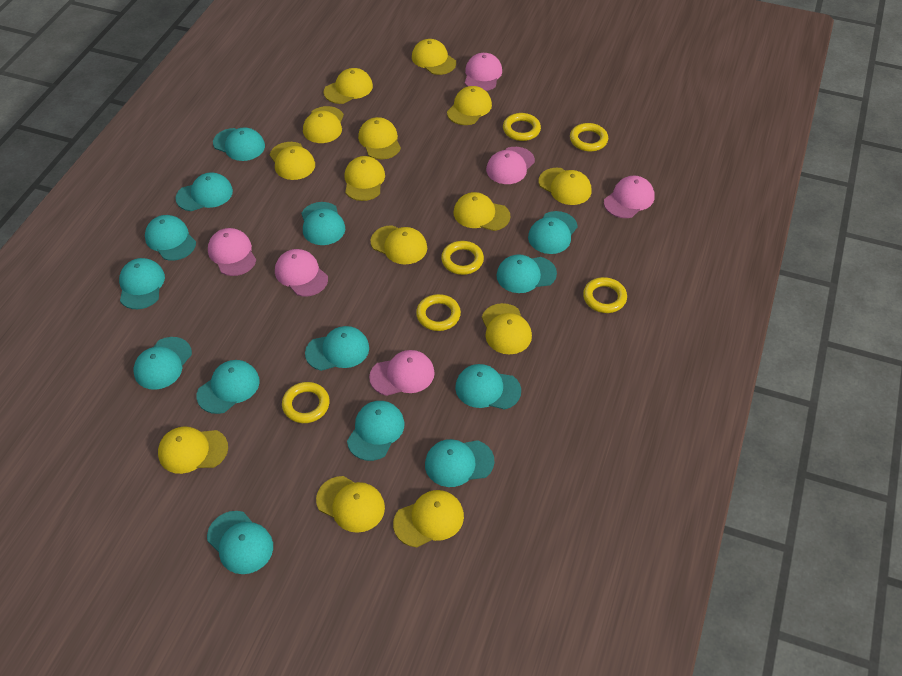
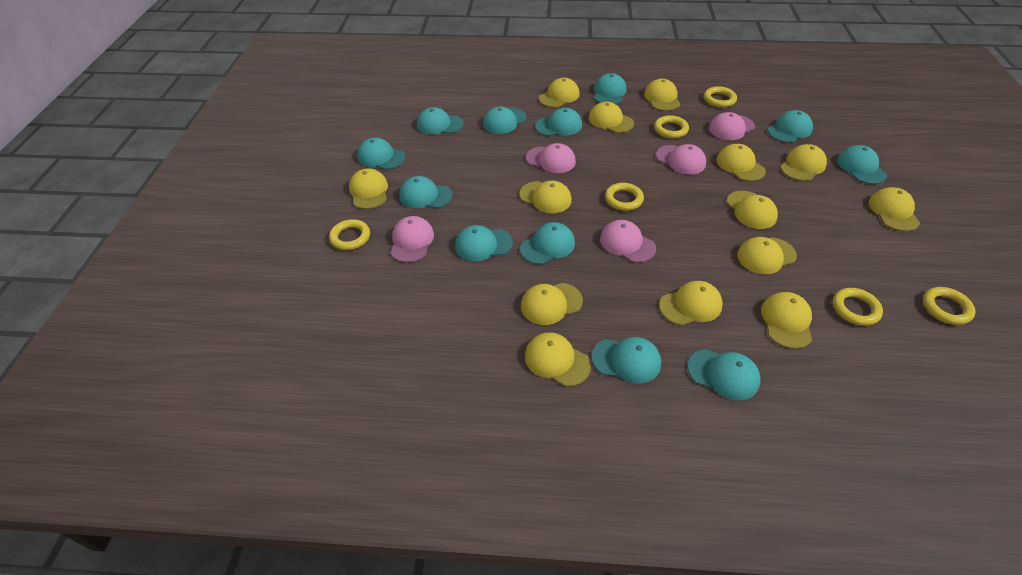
pink cap: 6 -> 5
turquoise cap: 14 -> 12

